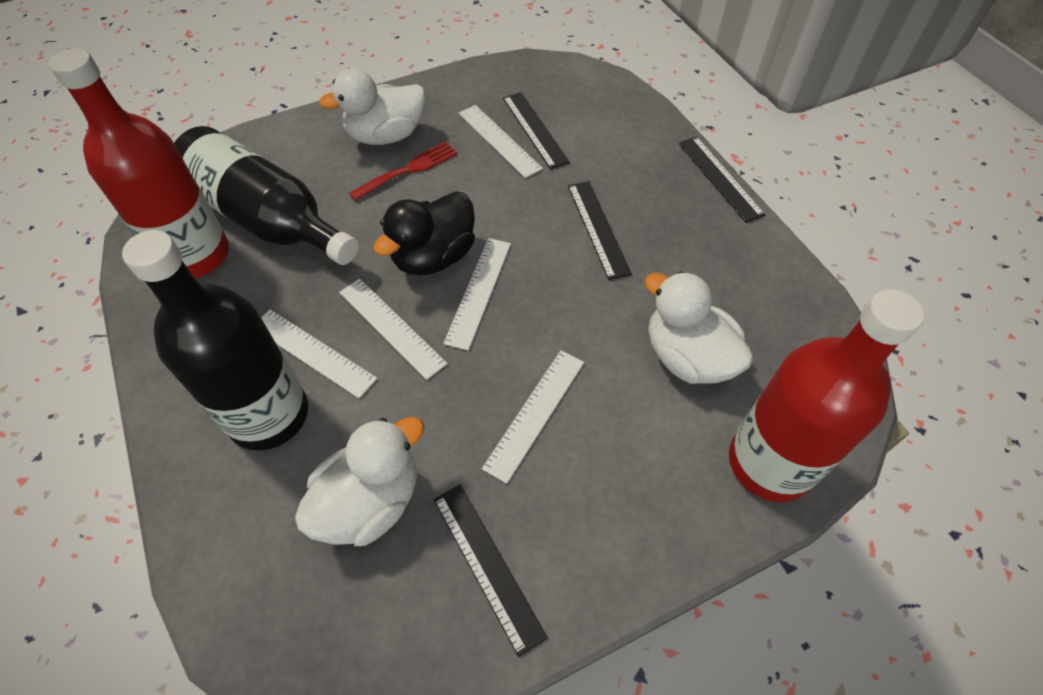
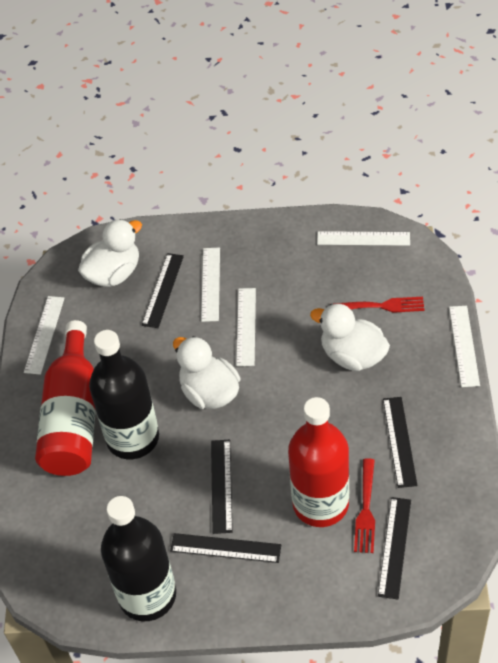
black duck: 1 -> 0
black ruler: 4 -> 5
red fork: 1 -> 2

